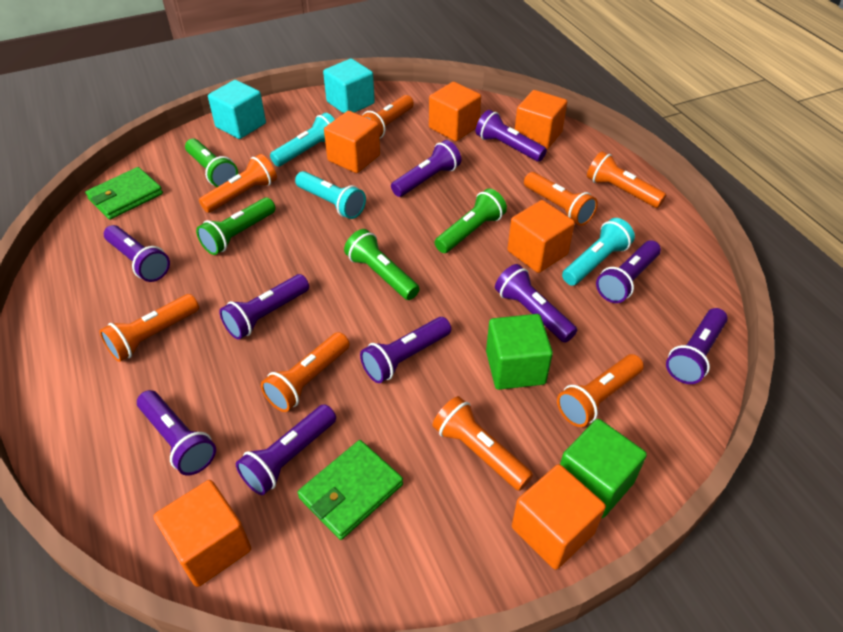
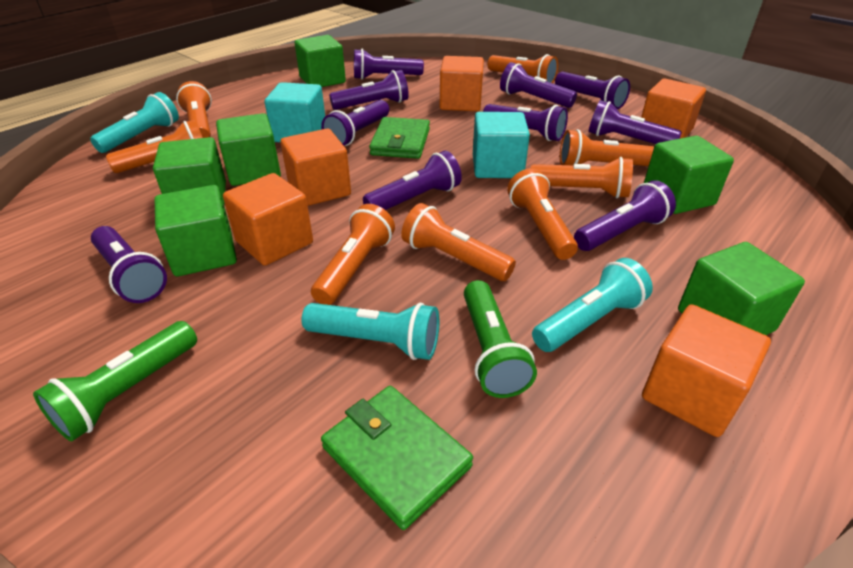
green cube: 2 -> 6
green flashlight: 4 -> 2
orange cube: 6 -> 5

